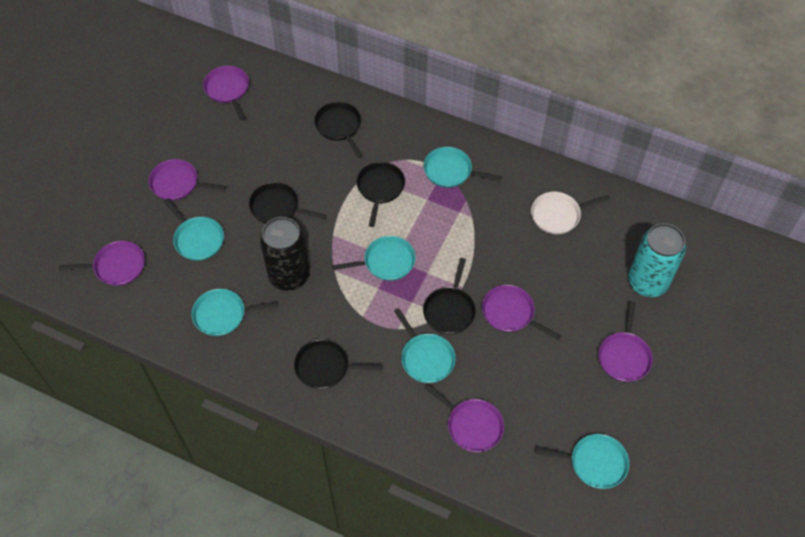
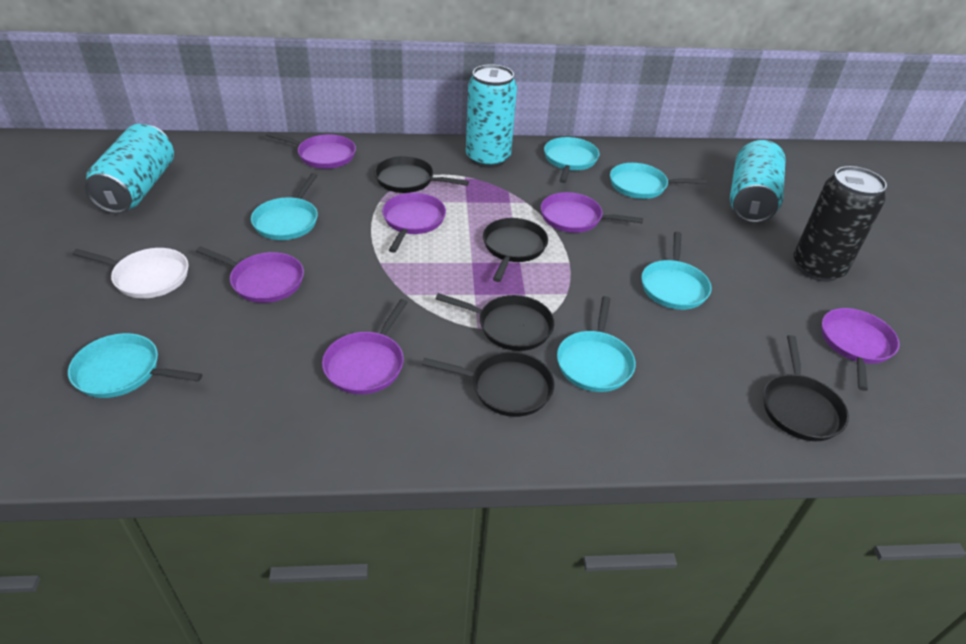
turquoise can: 1 -> 3

